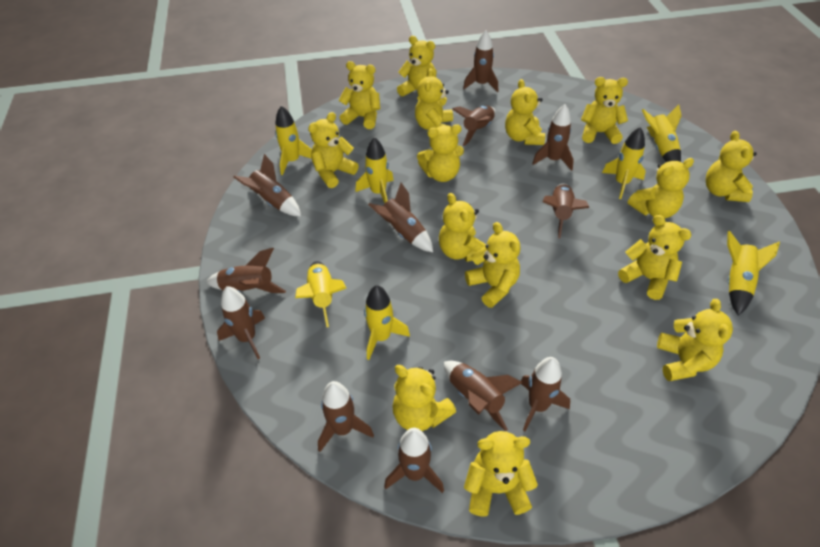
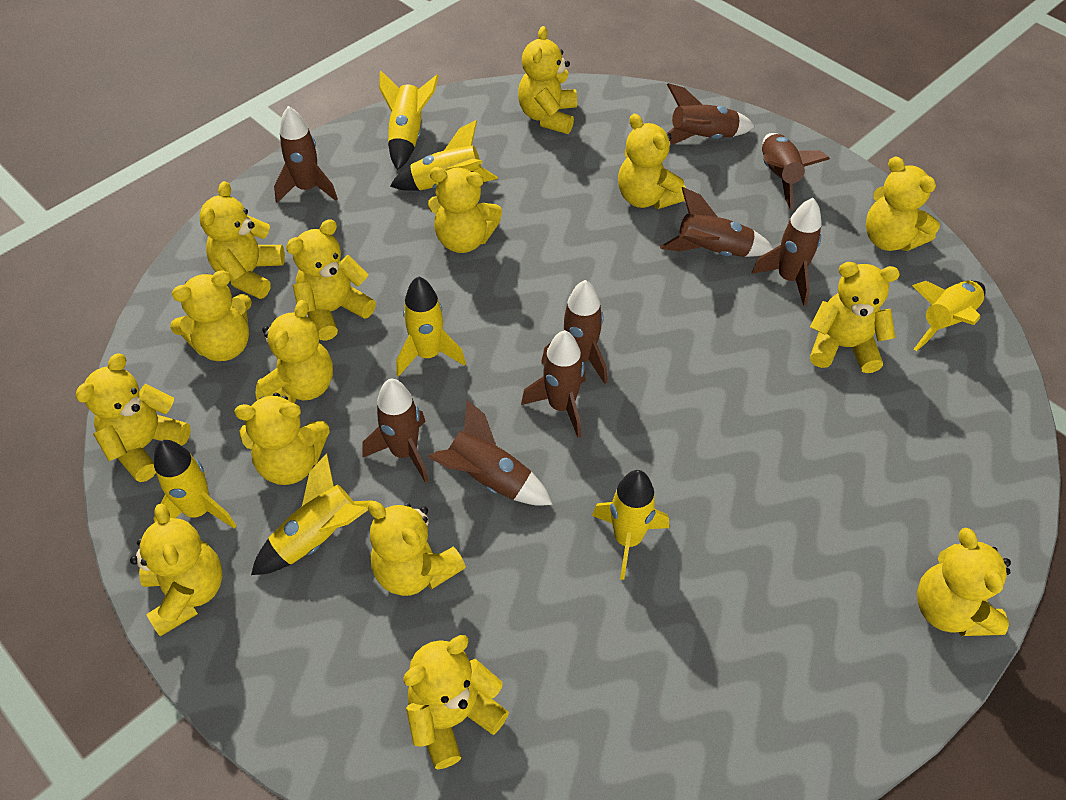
brown rocket: 12 -> 9

